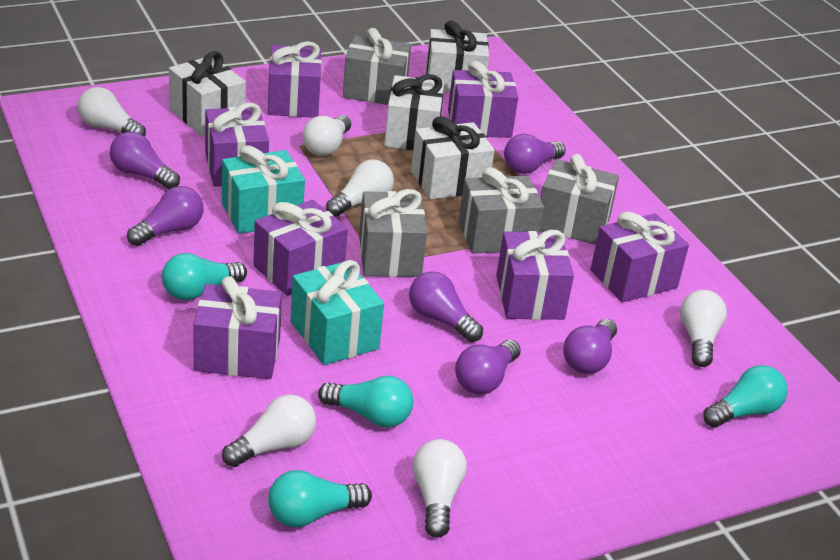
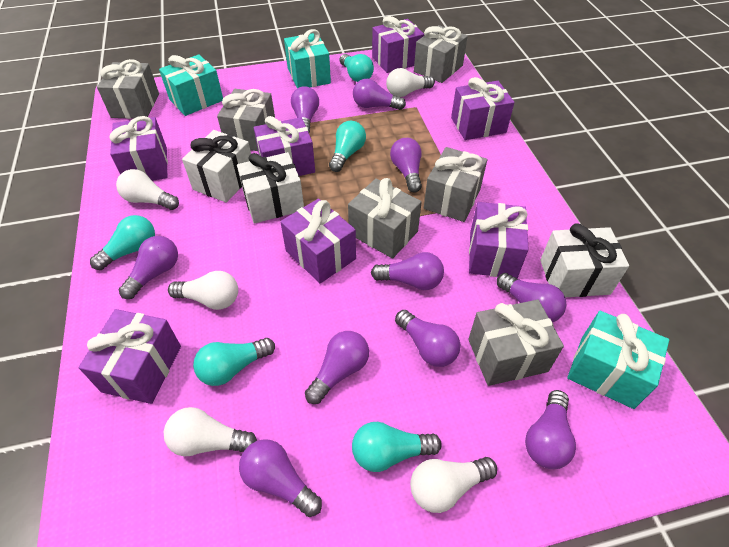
grey gift: 4 -> 6
purple light bulb: 6 -> 10
turquoise gift: 2 -> 3
turquoise light bulb: 4 -> 5
white gift: 4 -> 3
white light bulb: 6 -> 5

